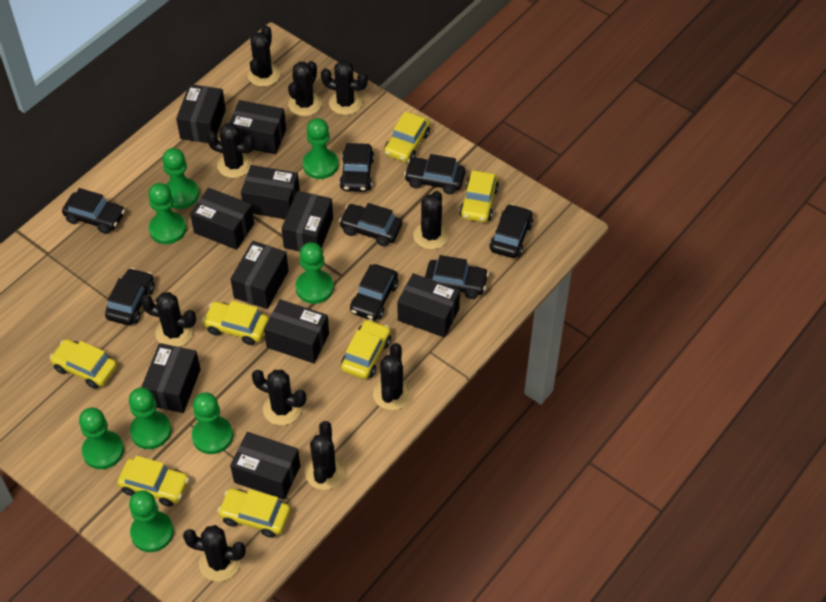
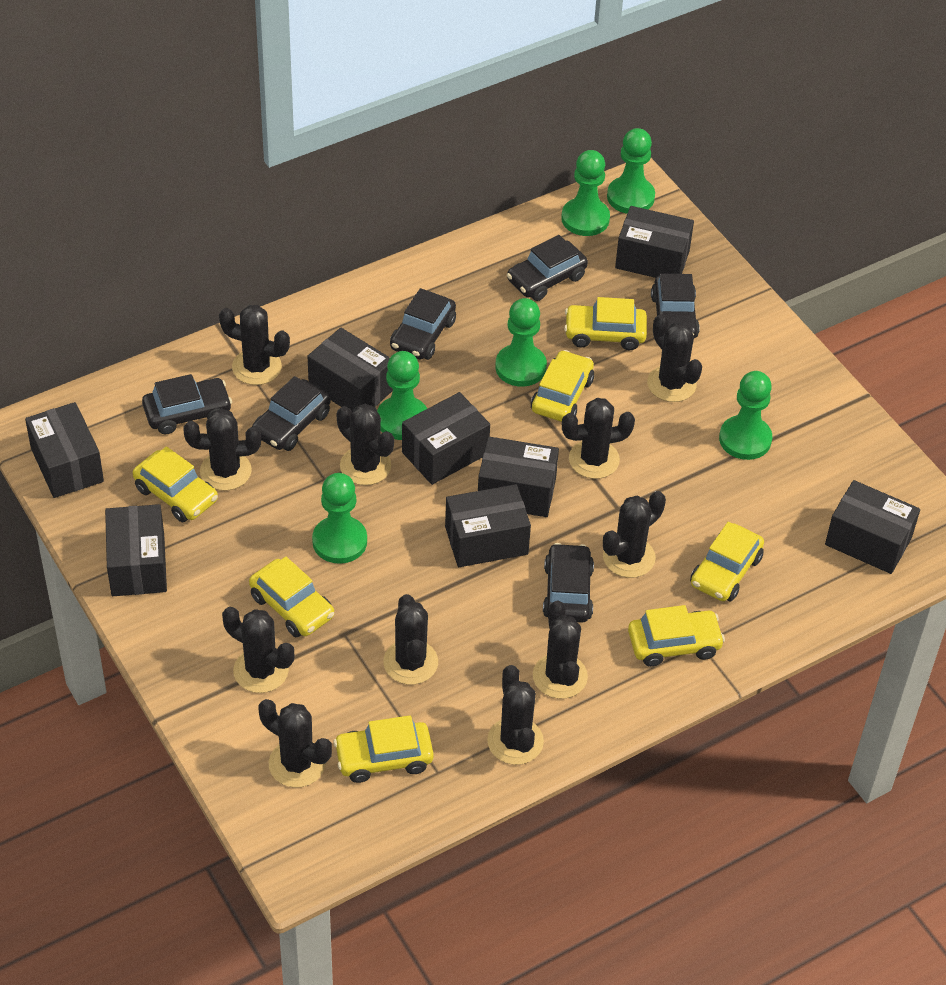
black box: 10 -> 8
black cactus: 10 -> 11
black car: 8 -> 6
green pawn: 8 -> 6

